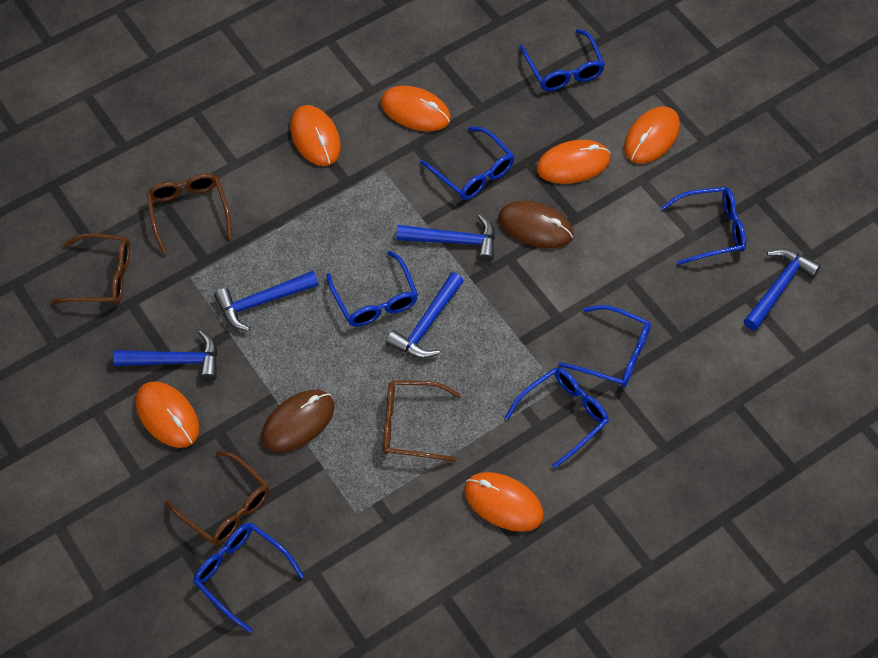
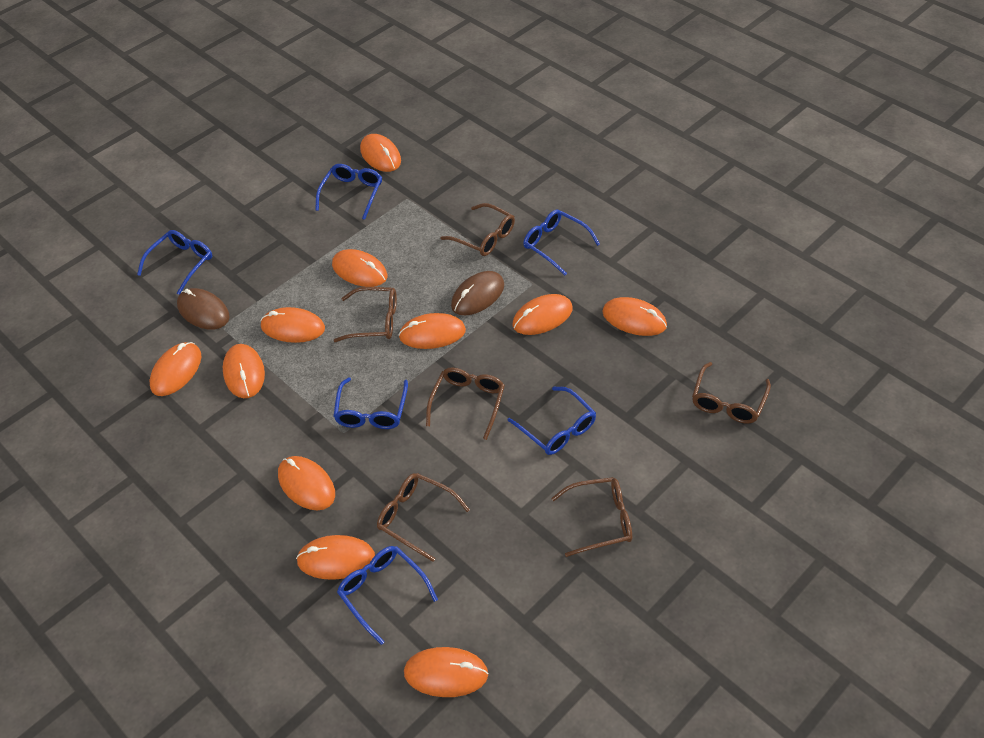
blue glasses: 7 -> 6
blue hammer: 5 -> 0
brown glasses: 4 -> 6
orange mouse: 6 -> 11

